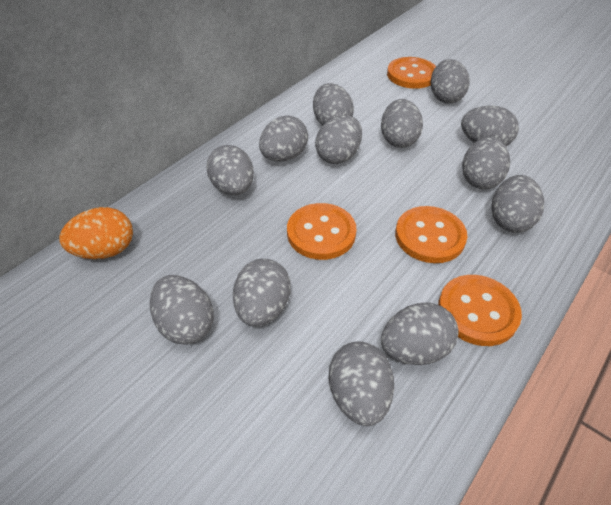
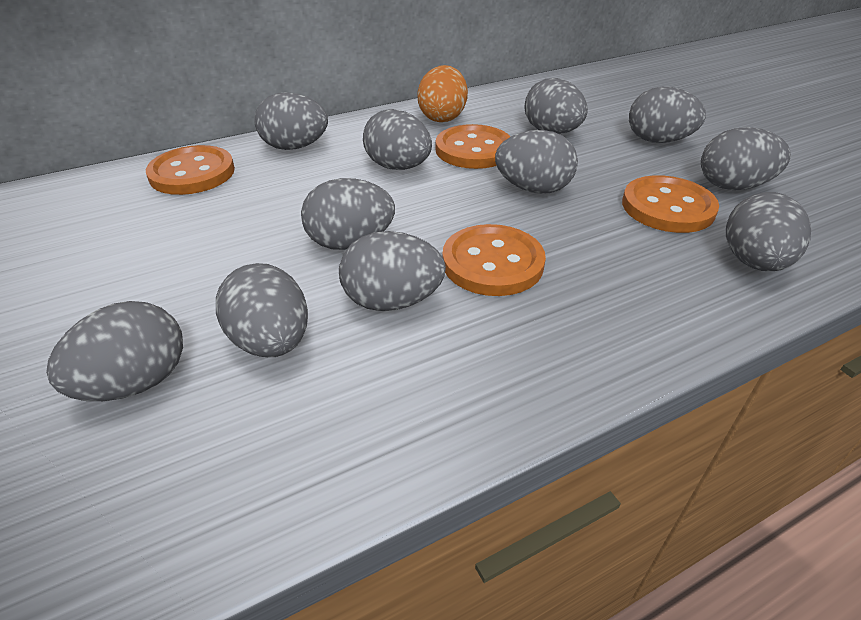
grey egg: 13 -> 11

